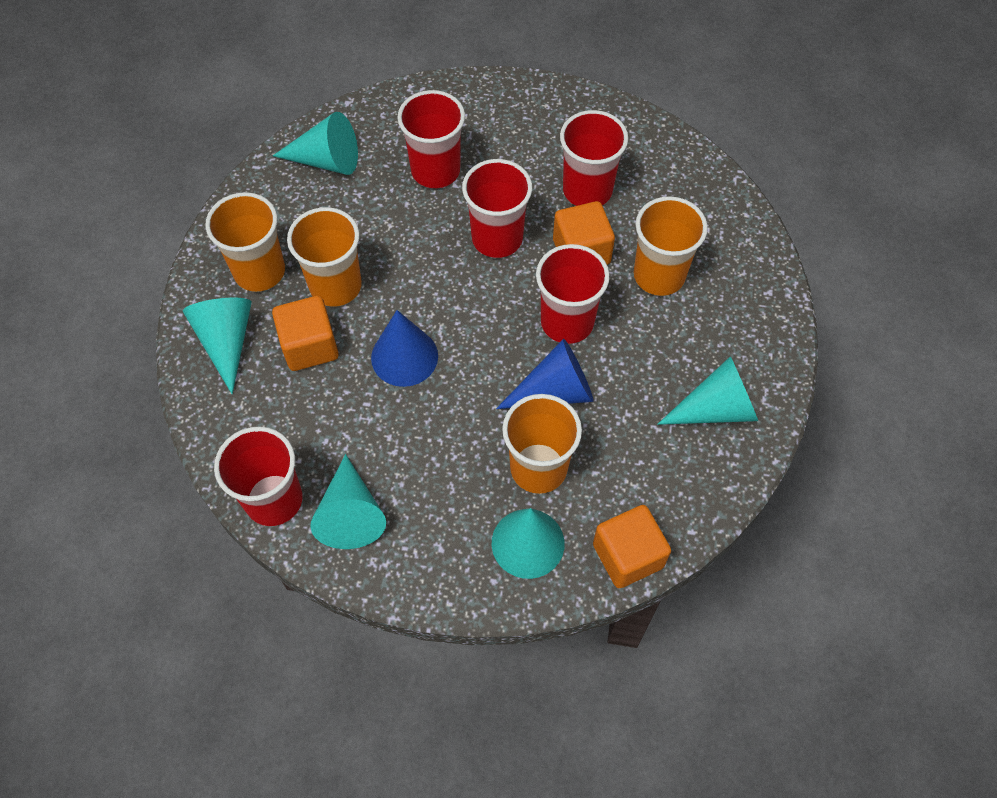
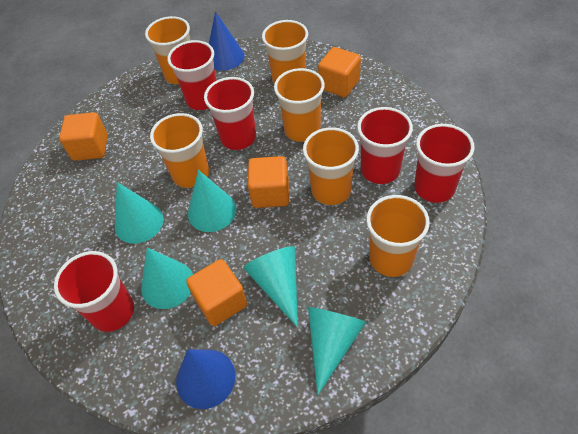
orange cube: 3 -> 4
orange cup: 4 -> 6

